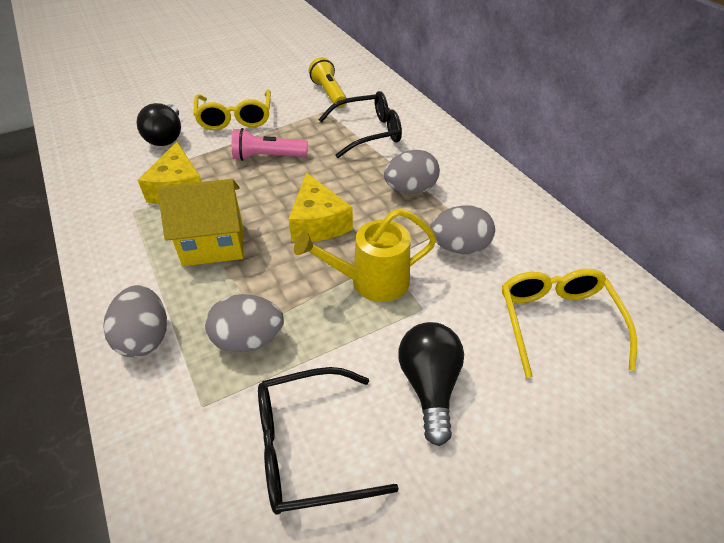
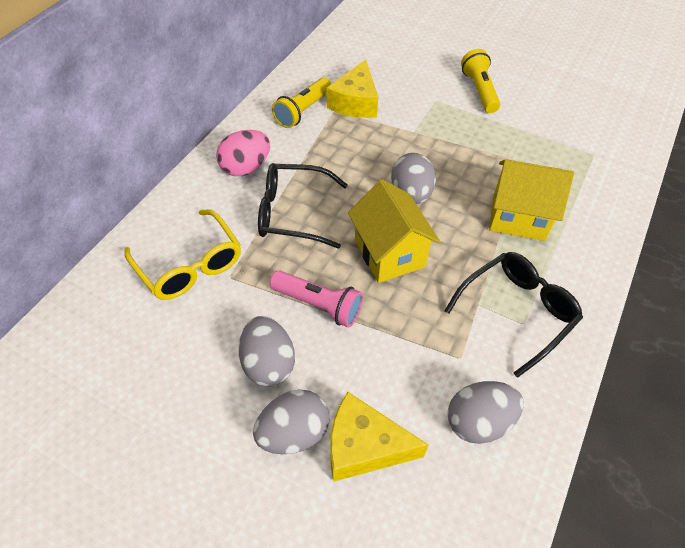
black light bulb: 2 -> 0
pink egg: 0 -> 1
yellow flashlight: 1 -> 2
yellow glasses: 2 -> 1
yellow house: 1 -> 2
yellow watering can: 1 -> 0

